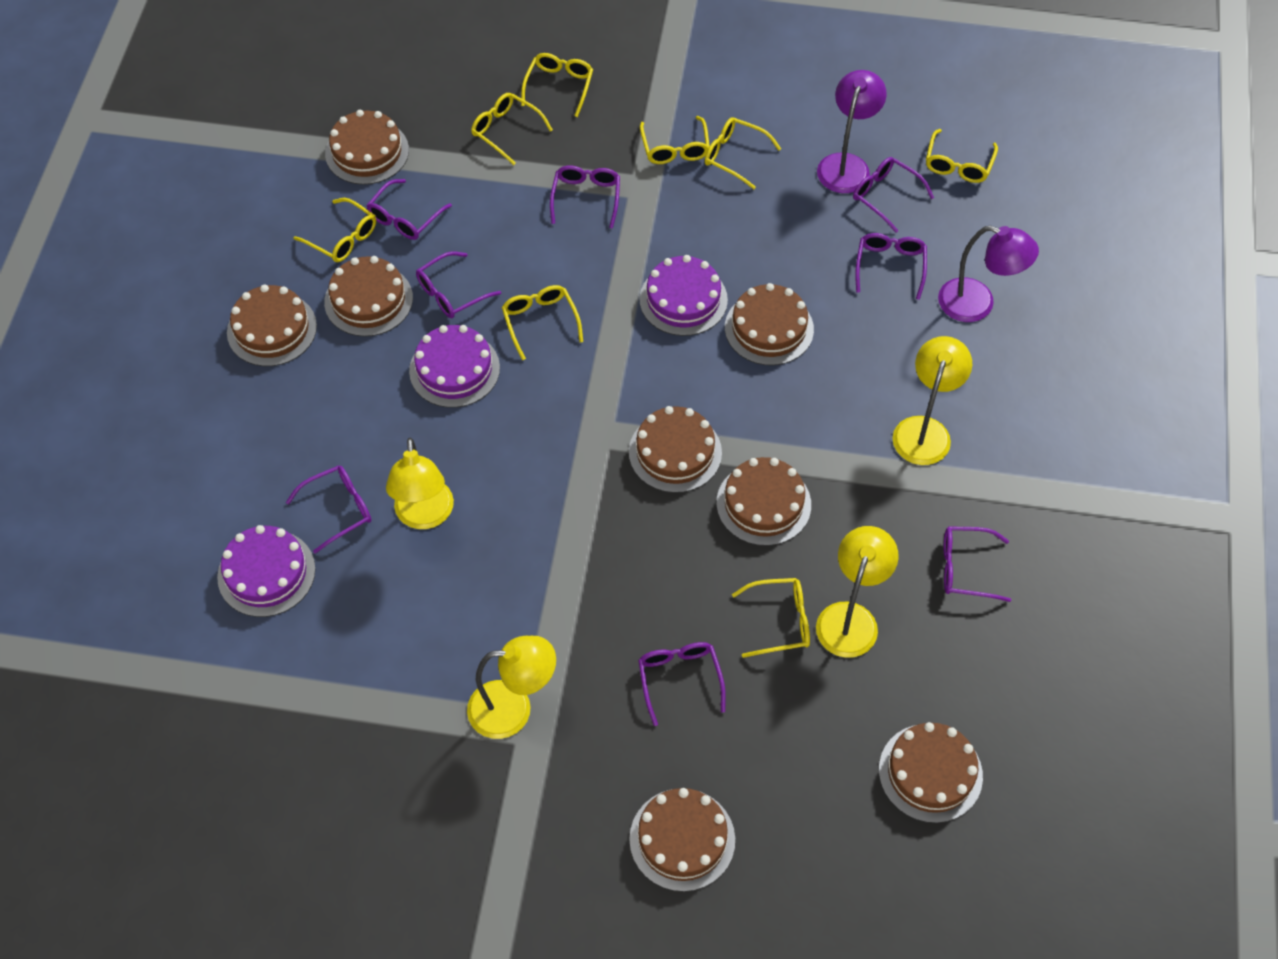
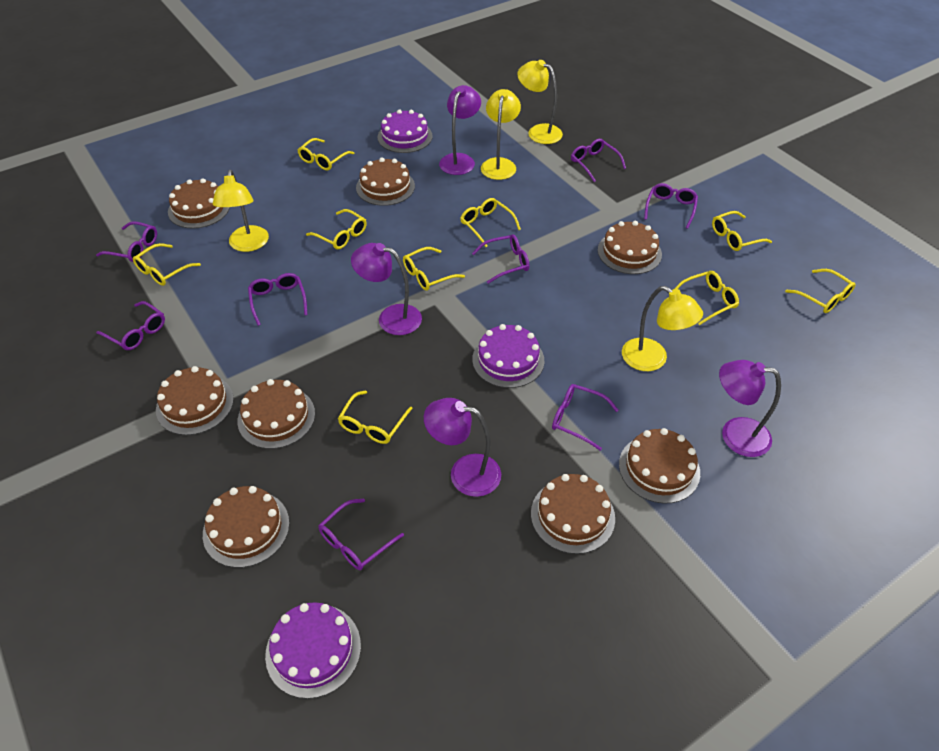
purple lamp: 2 -> 4
yellow glasses: 8 -> 9

